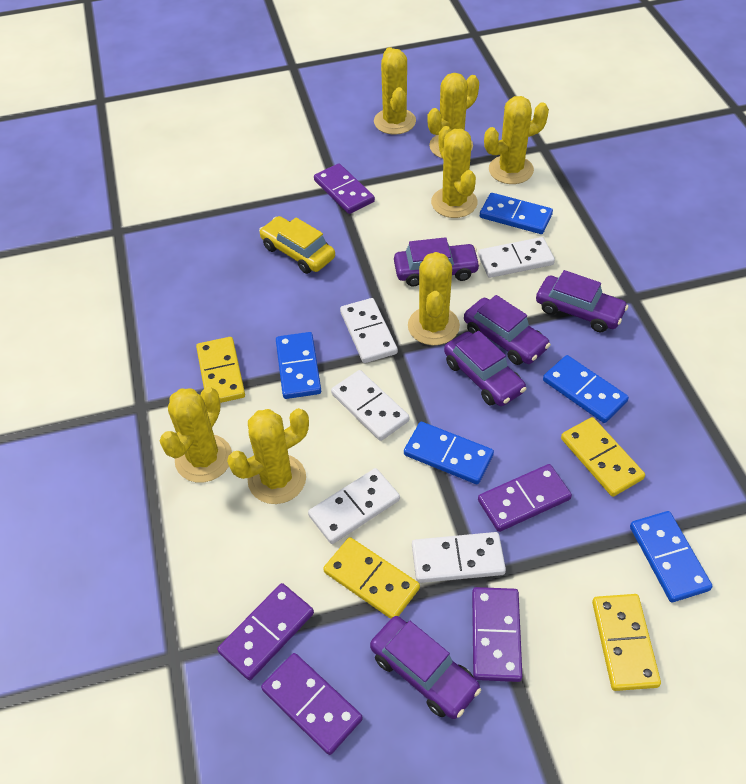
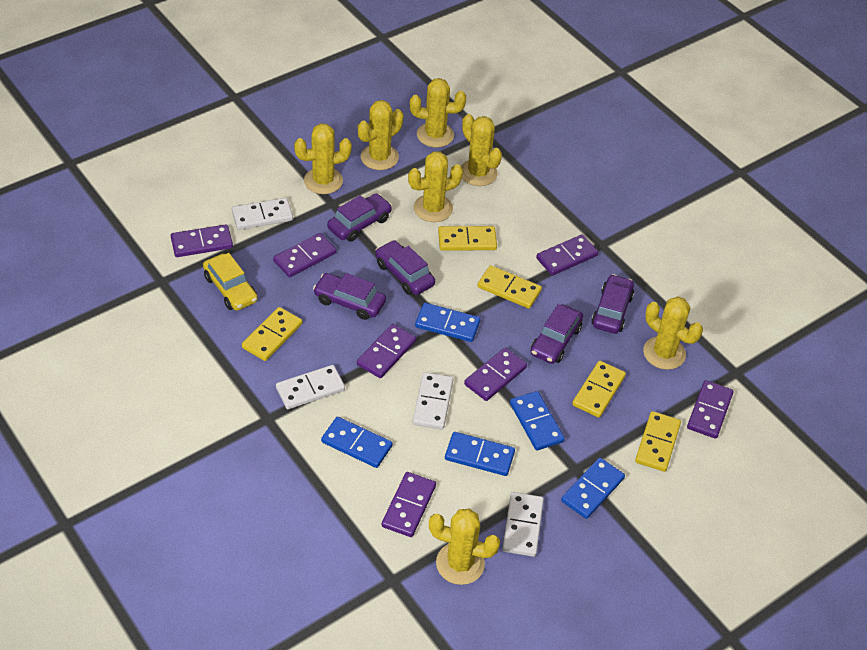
purple domino: 5 -> 7
white domino: 5 -> 4
yellow domino: 4 -> 5

